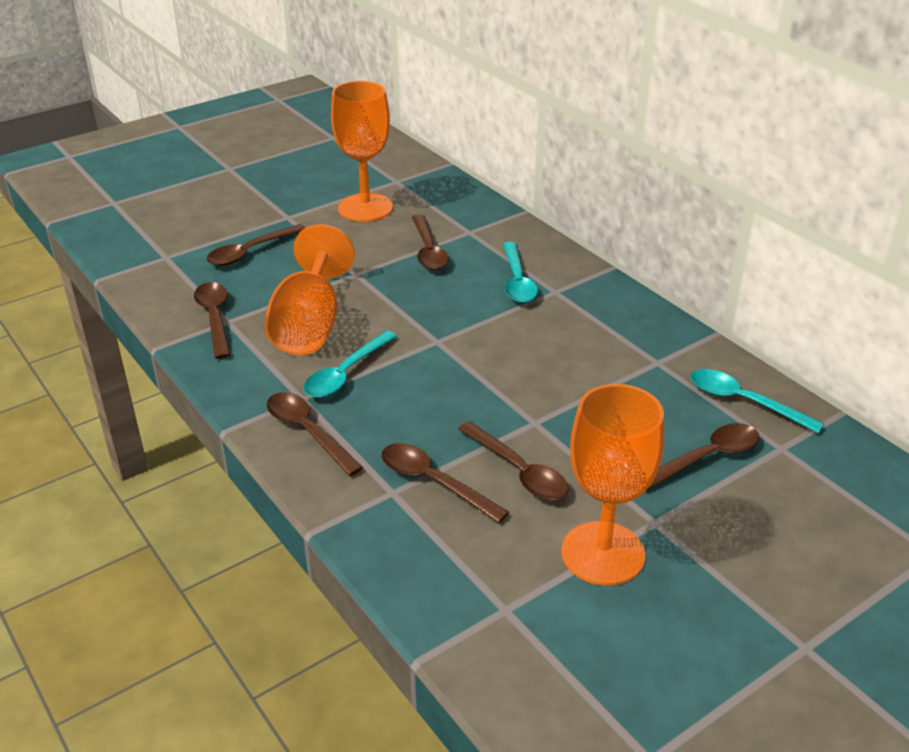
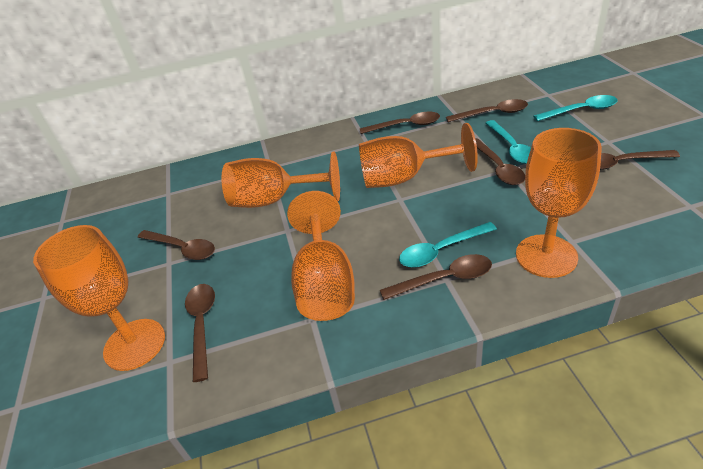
orange goblet: 3 -> 5

